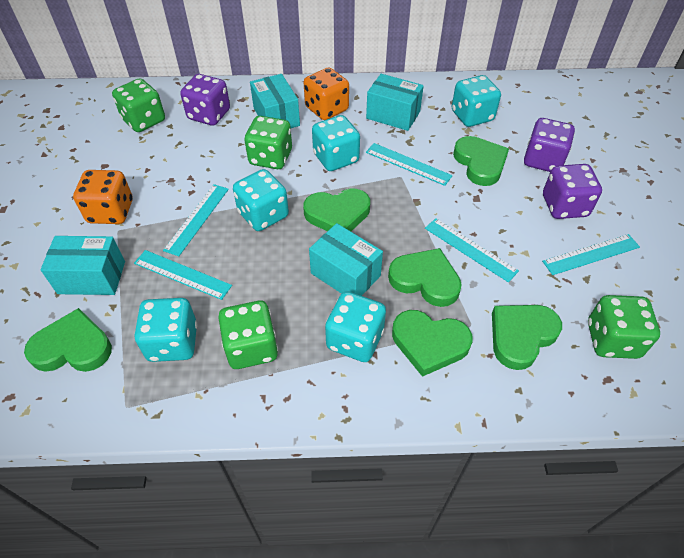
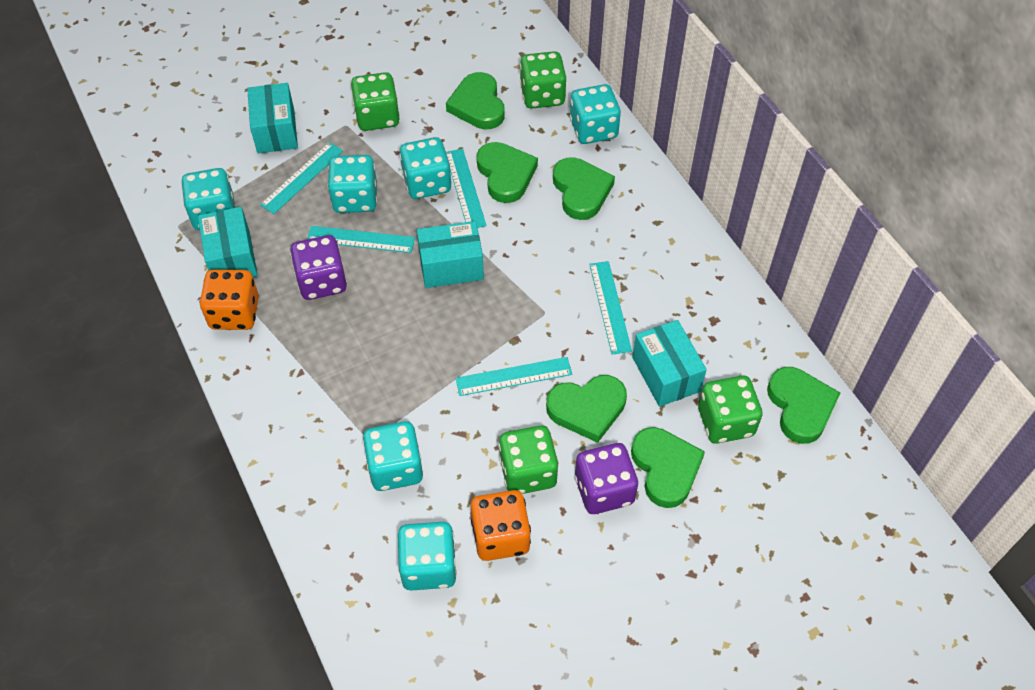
purple dice: 3 -> 2
turquoise dice: 5 -> 6

